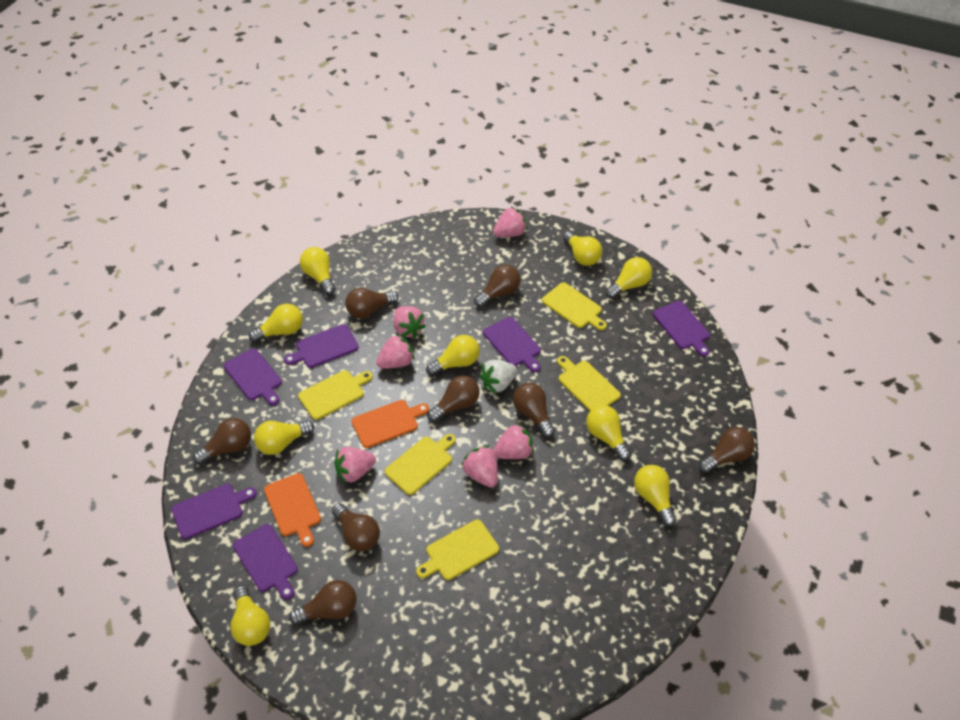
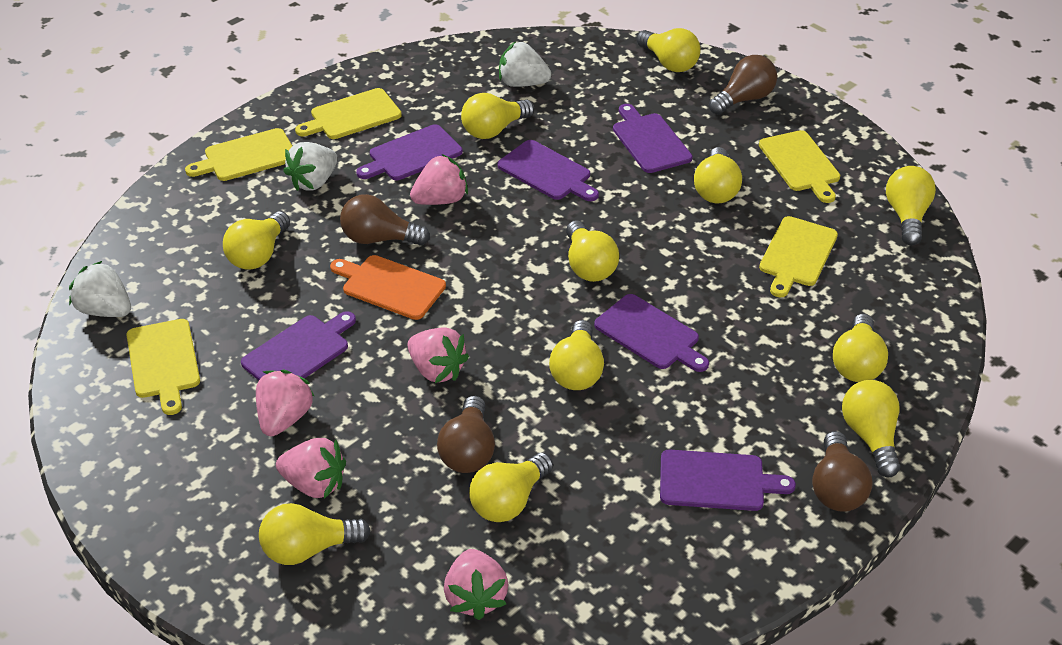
brown light bulb: 8 -> 4
orange cutting board: 2 -> 1
pink strawberry: 6 -> 5
white strawberry: 1 -> 3
yellow light bulb: 9 -> 11

